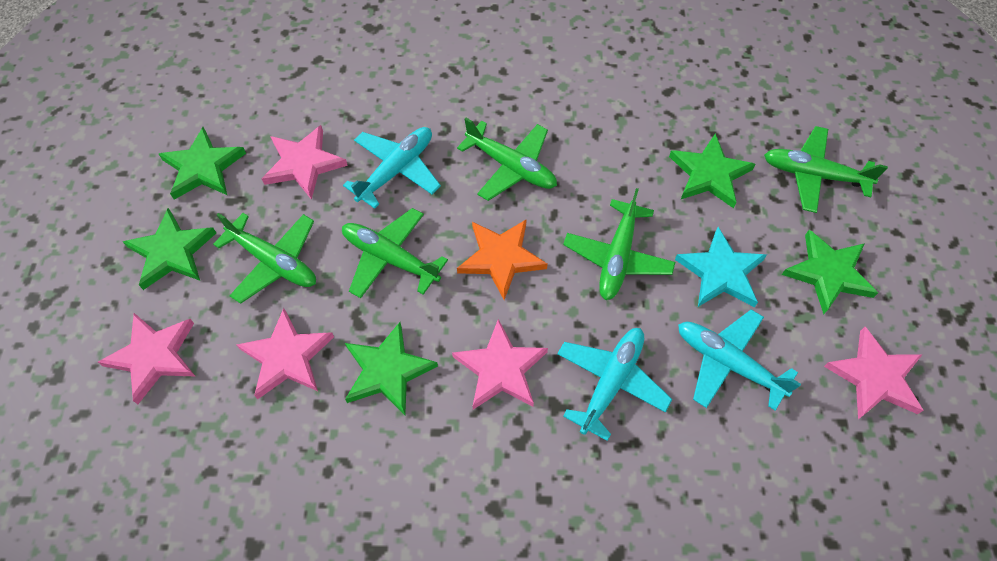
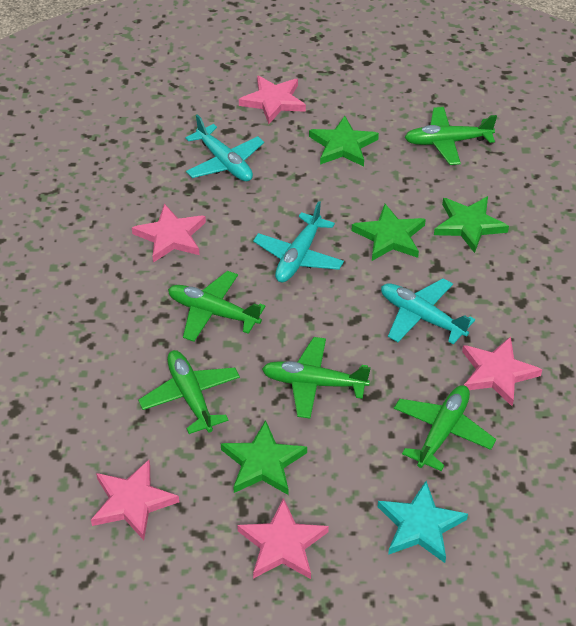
green star: 5 -> 4
orange star: 1 -> 0

